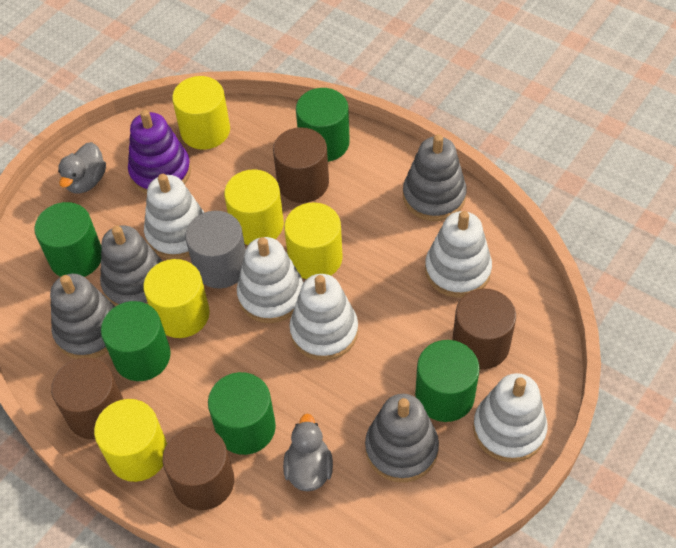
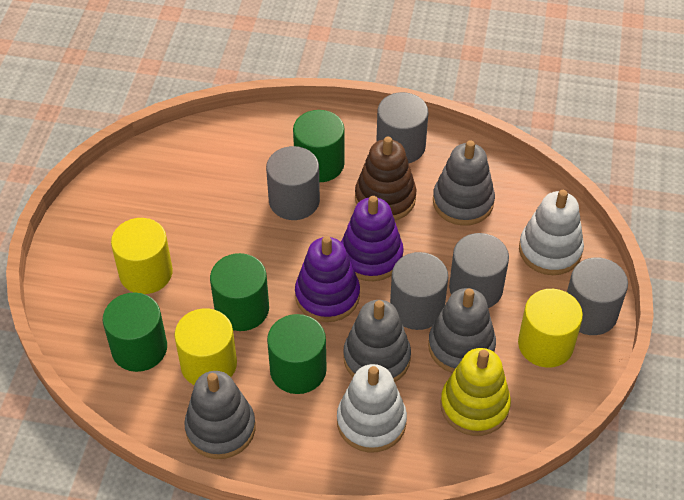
brown cylinder: 4 -> 0
brown stacking toy: 0 -> 1
green cylinder: 5 -> 4
grey cylinder: 1 -> 5
grey duck: 2 -> 0
purple stacking toy: 1 -> 2
white stacking toy: 5 -> 2
yellow cylinder: 5 -> 3
yellow stacking toy: 0 -> 1

